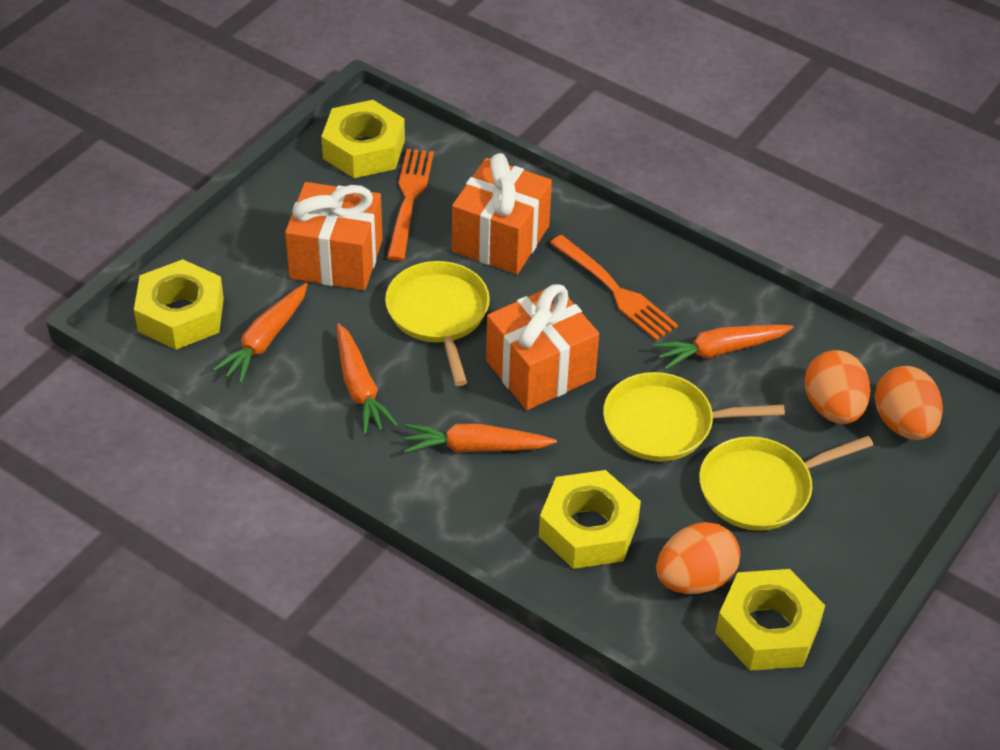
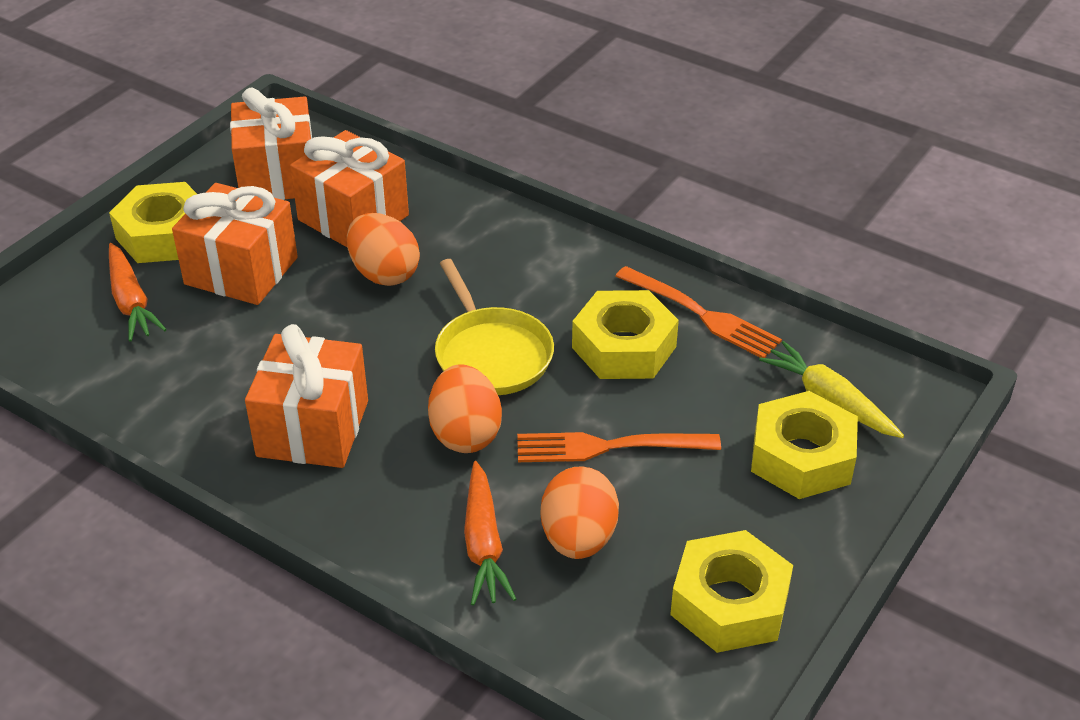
orange carrot: 4 -> 2
orange gift: 3 -> 4
yellow carrot: 0 -> 1
yellow pan: 3 -> 1

